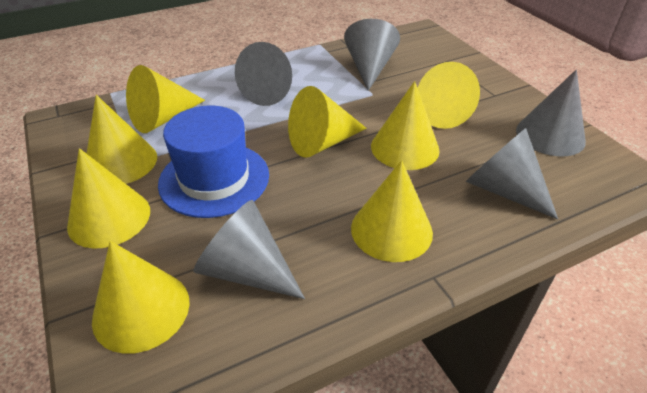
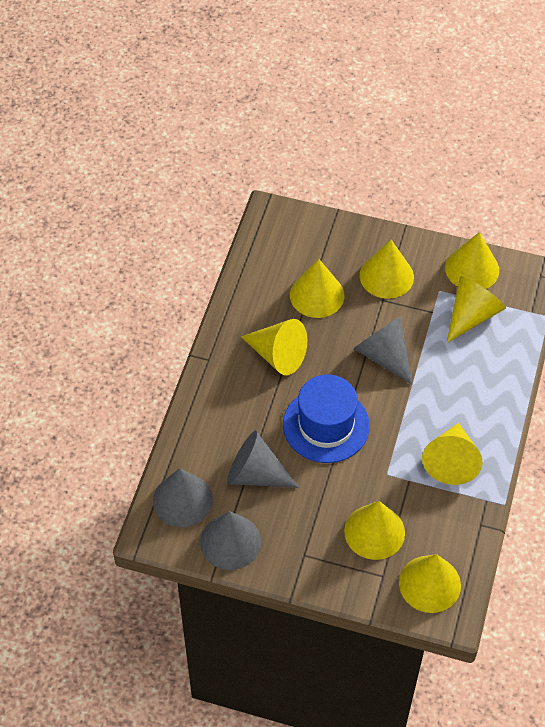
grey cone: 5 -> 4

